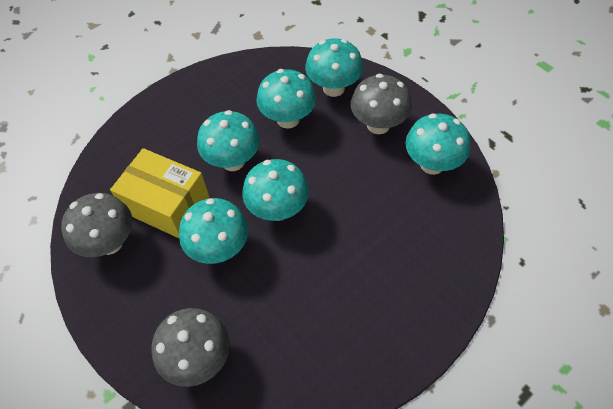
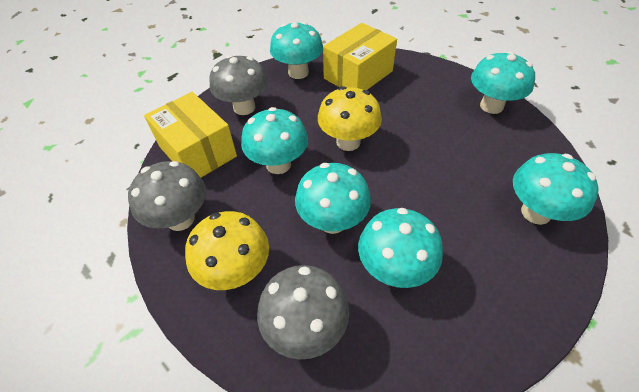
yellow box: 1 -> 2
yellow mushroom: 0 -> 2

